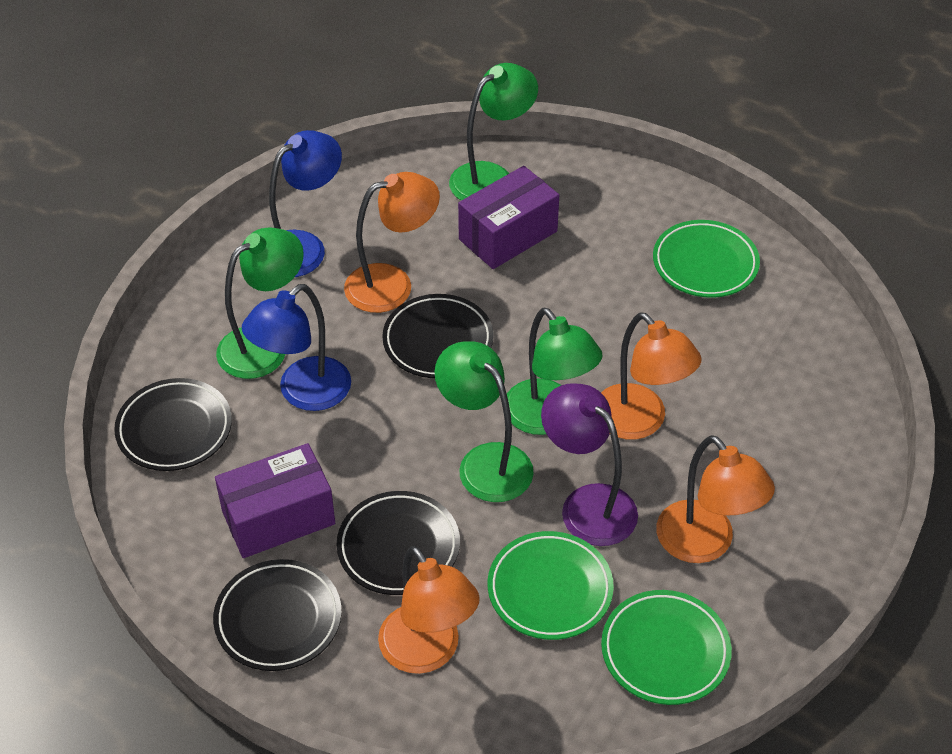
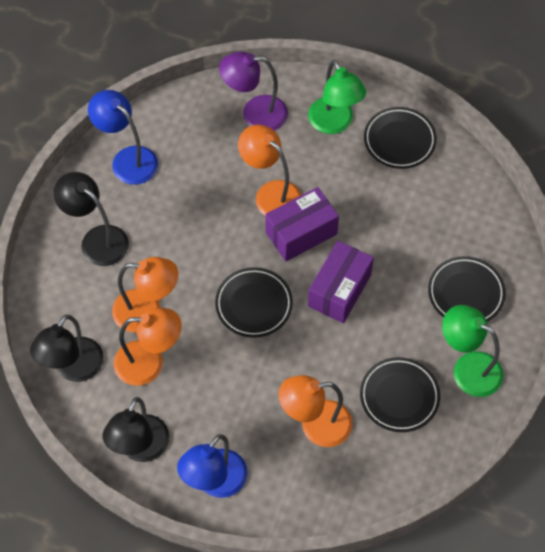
black lamp: 0 -> 3
green lamp: 4 -> 2
green plate: 3 -> 0

